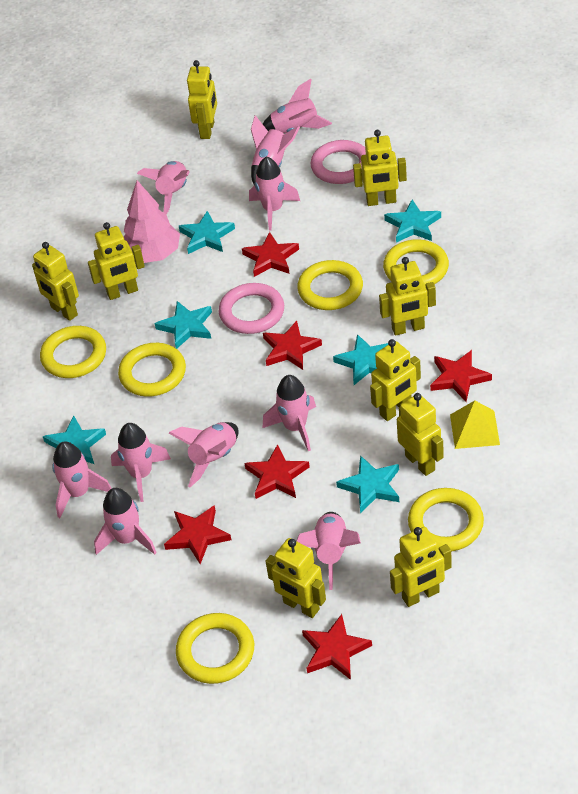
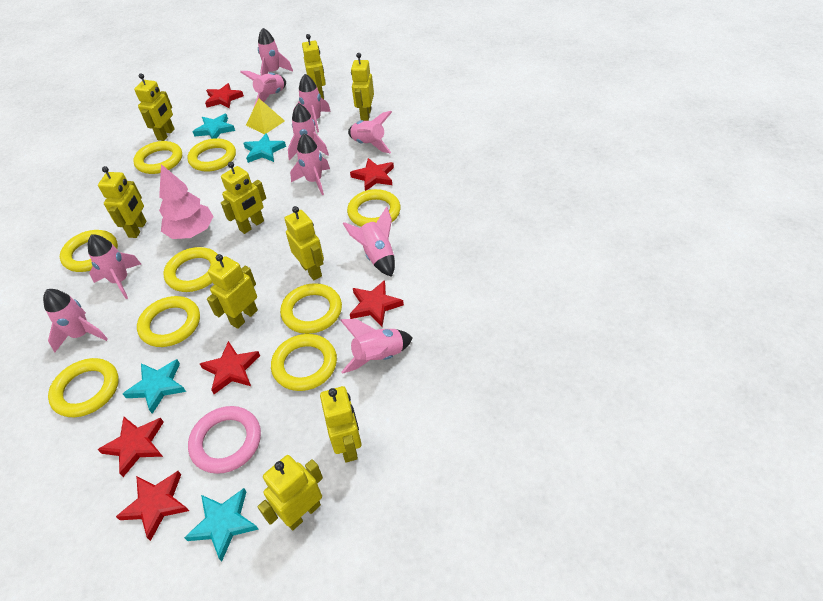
pink ring: 2 -> 1
turquoise star: 6 -> 4
yellow ring: 6 -> 9

